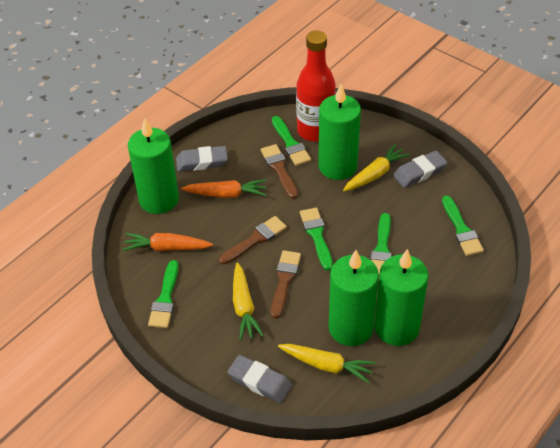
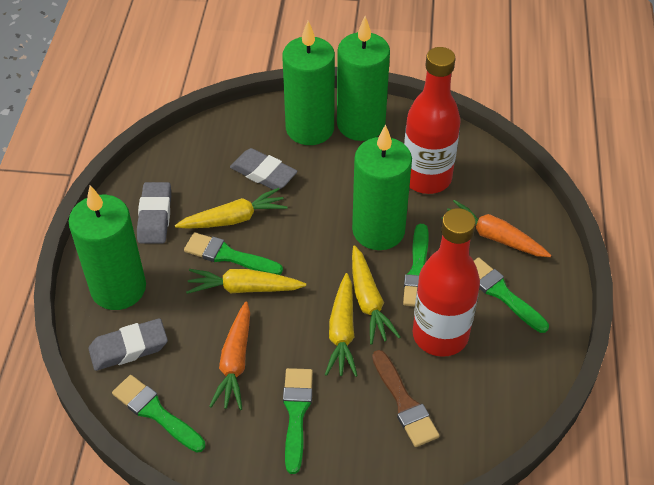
brown brush: 3 -> 1
red bottle: 1 -> 2
yellow carrot: 3 -> 4

